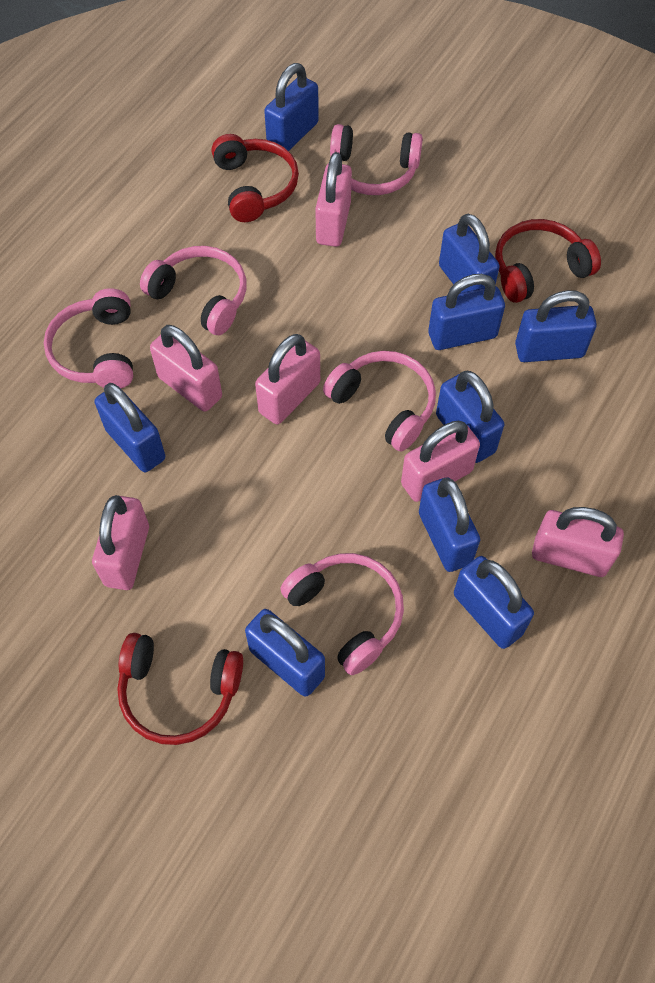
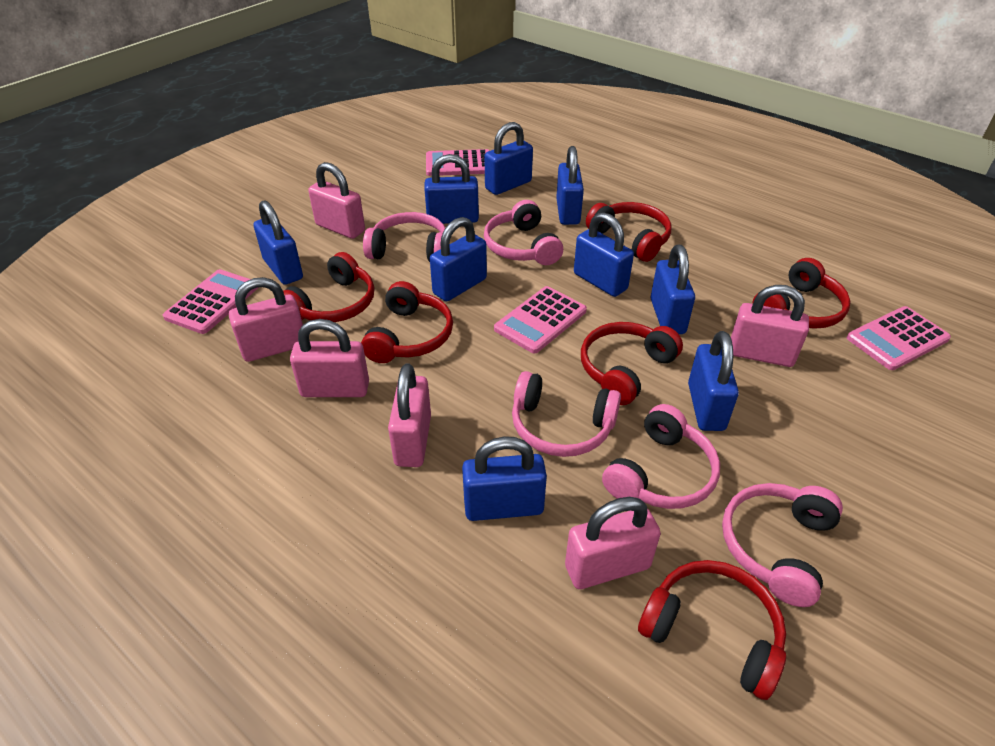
pink calculator: 0 -> 4
red headphones: 3 -> 6

